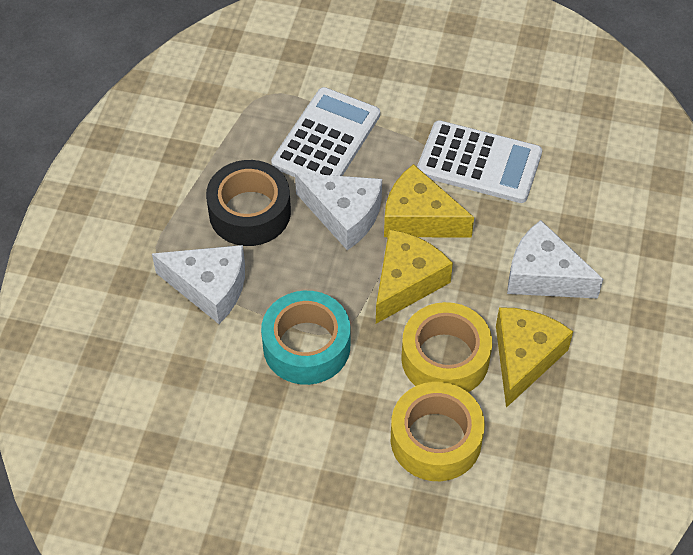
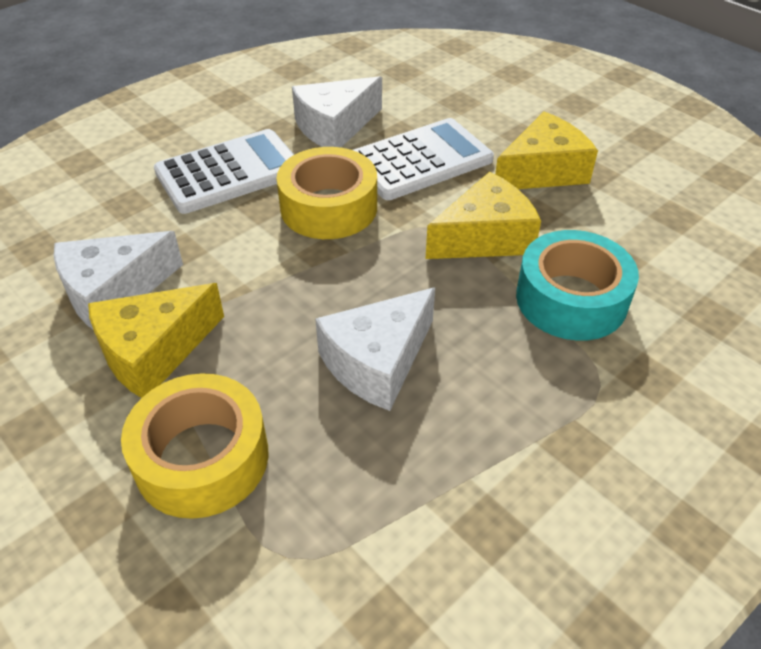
black tape: 1 -> 0

